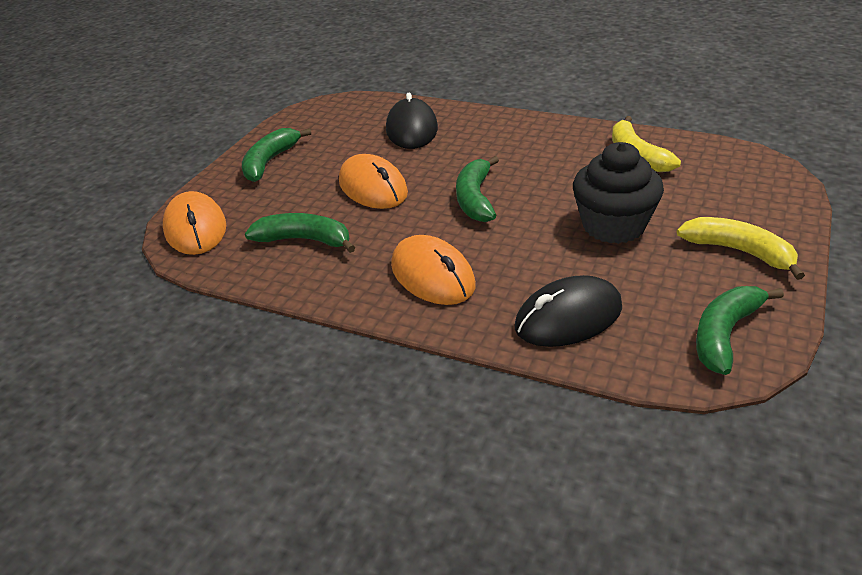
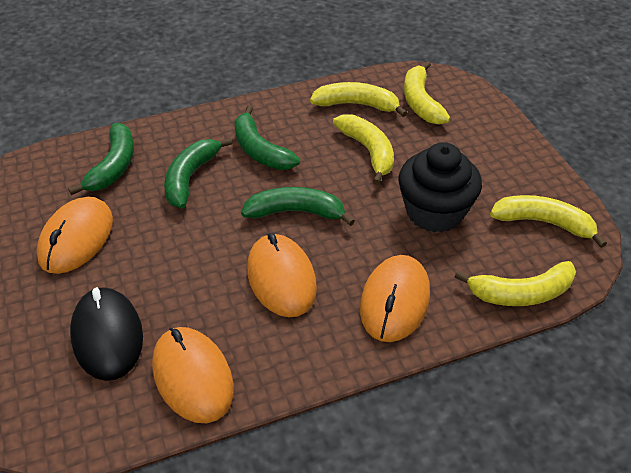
black mouse: 2 -> 1
orange mouse: 3 -> 4
yellow banana: 2 -> 5

